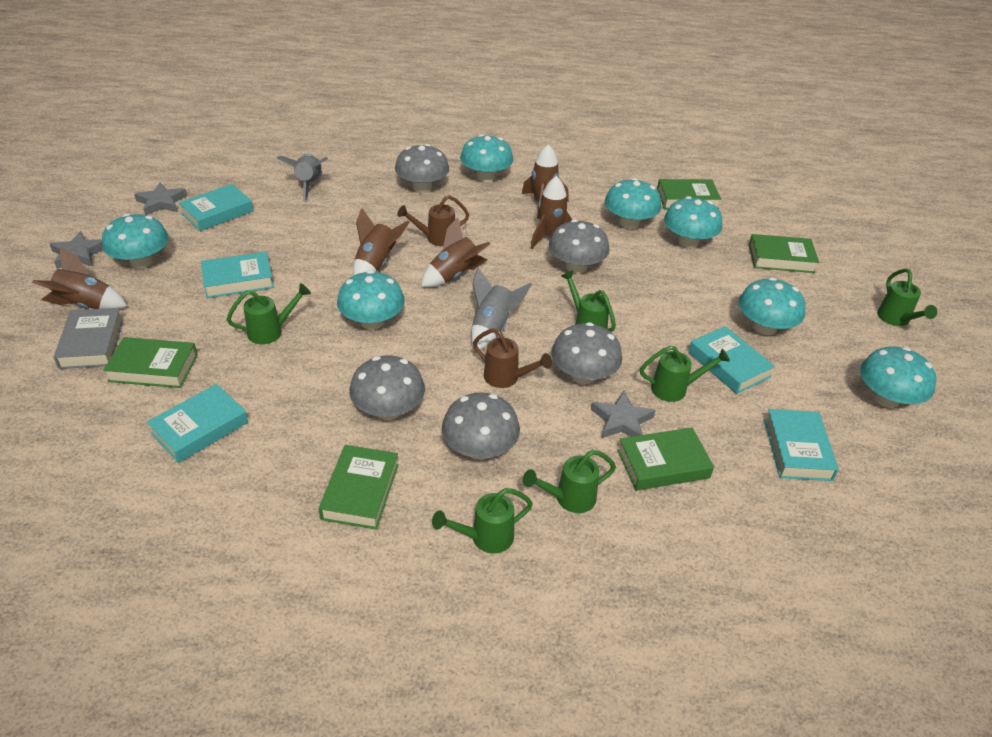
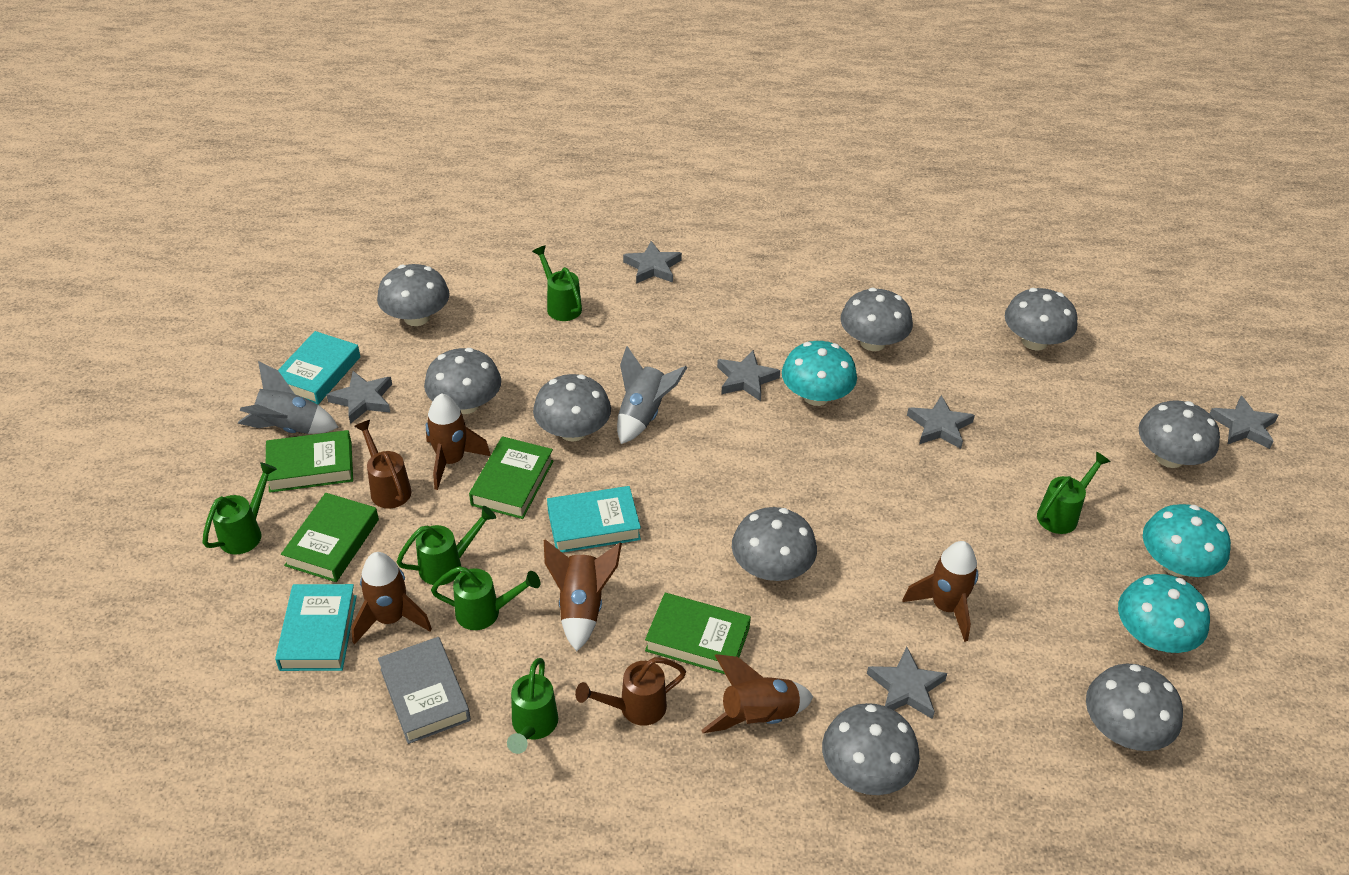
green book: 5 -> 4
grey mushroom: 5 -> 9
grey star: 3 -> 6
turquoise book: 5 -> 3
turquoise mushroom: 7 -> 3

